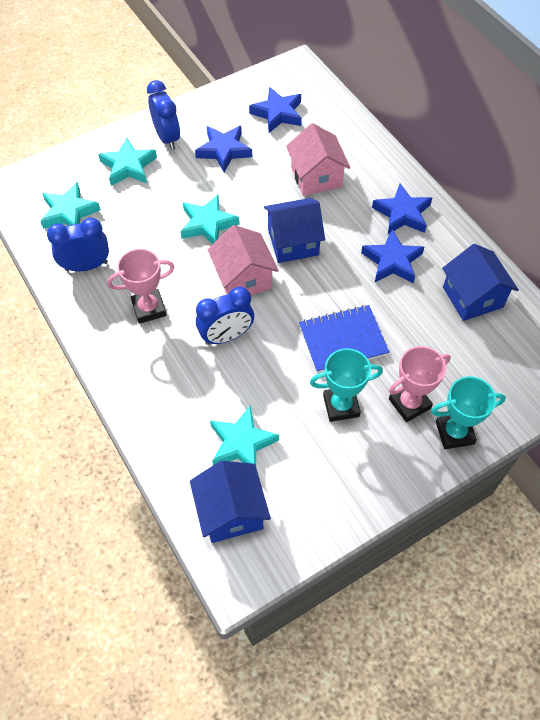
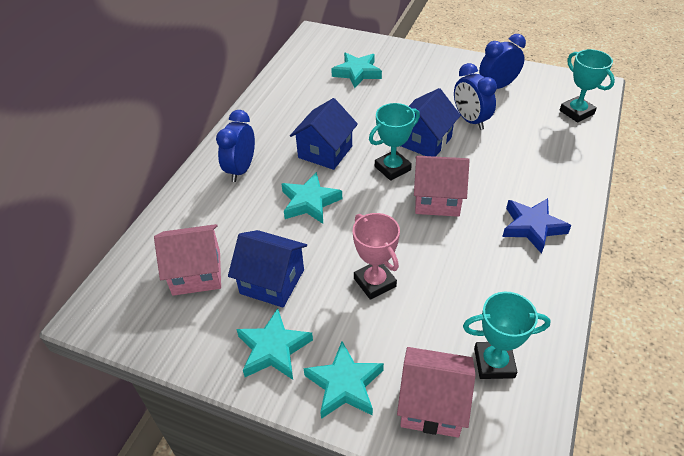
blue notebook: 1 -> 0
blue star: 4 -> 1
pink house: 2 -> 3
pink trophy: 2 -> 1
turquoise trophy: 2 -> 3

